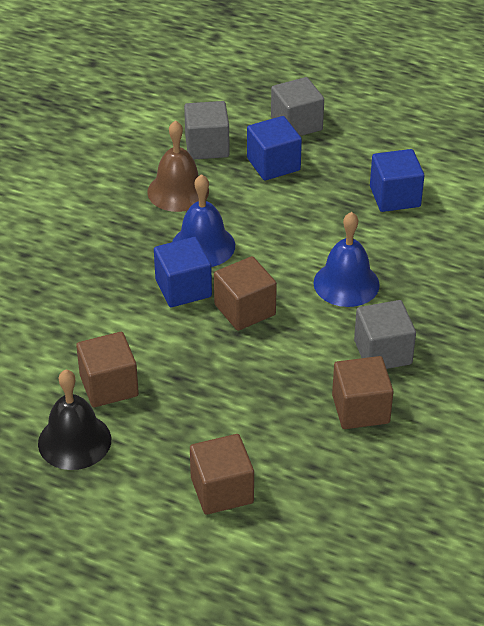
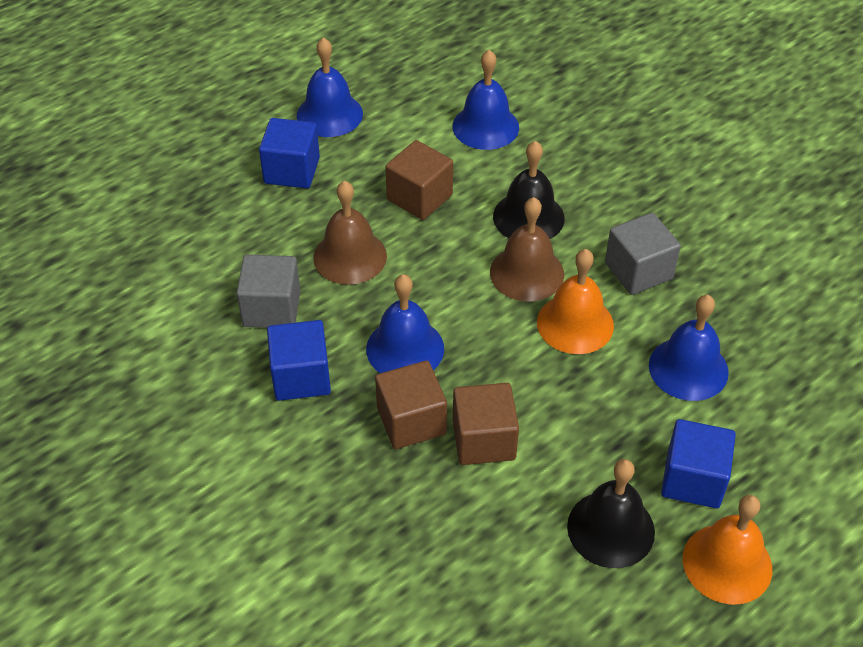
black bell: 1 -> 2
blue bell: 2 -> 4
brown bell: 1 -> 2
brown cube: 4 -> 3
grey cube: 3 -> 2
orange bell: 0 -> 2

